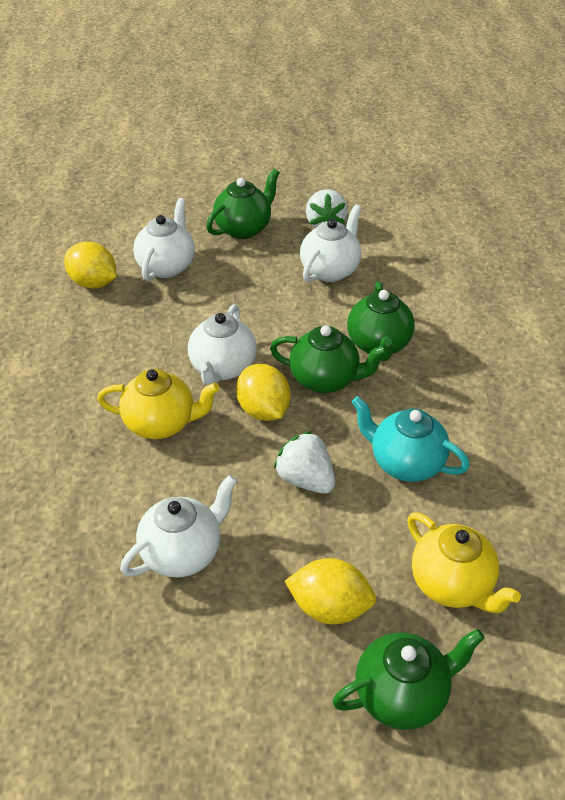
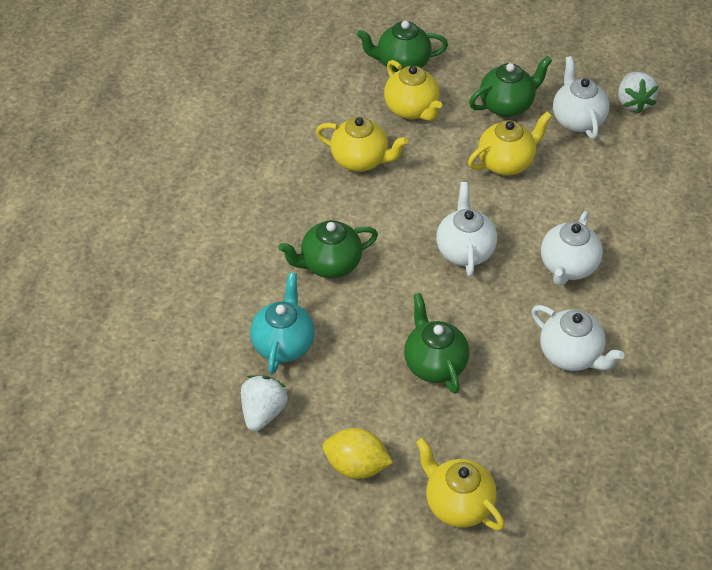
yellow lemon: 3 -> 1
yellow teapot: 2 -> 4

